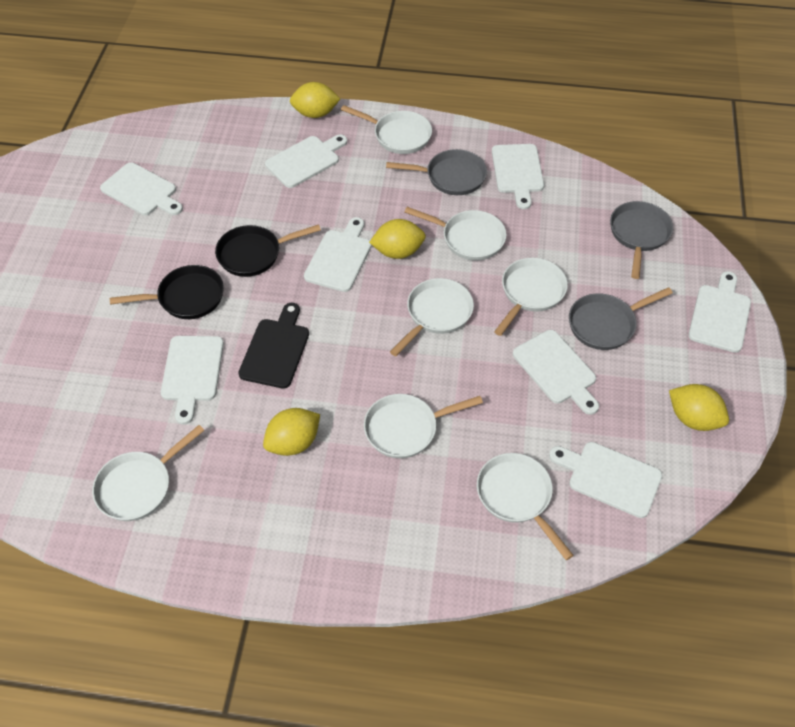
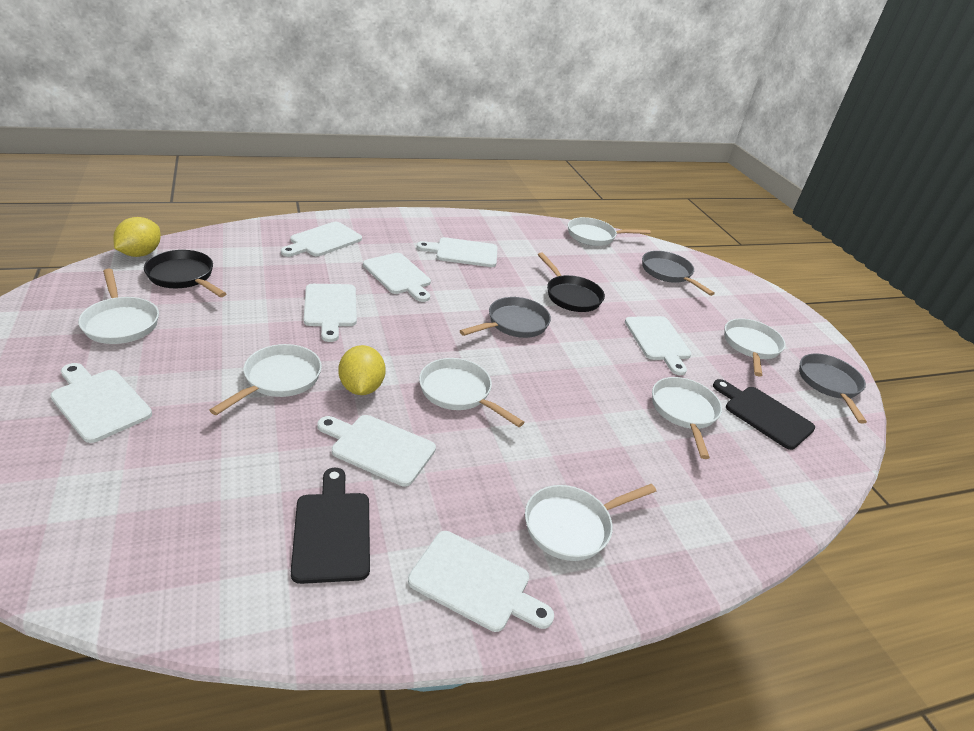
black cutting board: 1 -> 2
yellow lemon: 4 -> 2

